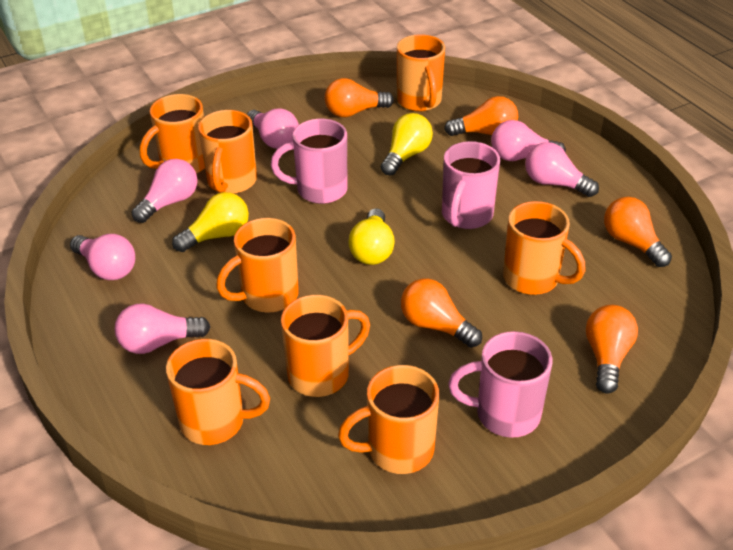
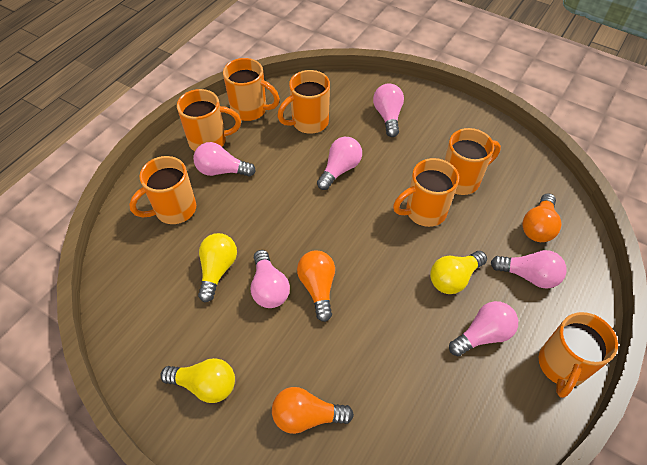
orange light bulb: 5 -> 3
orange mug: 8 -> 7
pink mug: 3 -> 0

